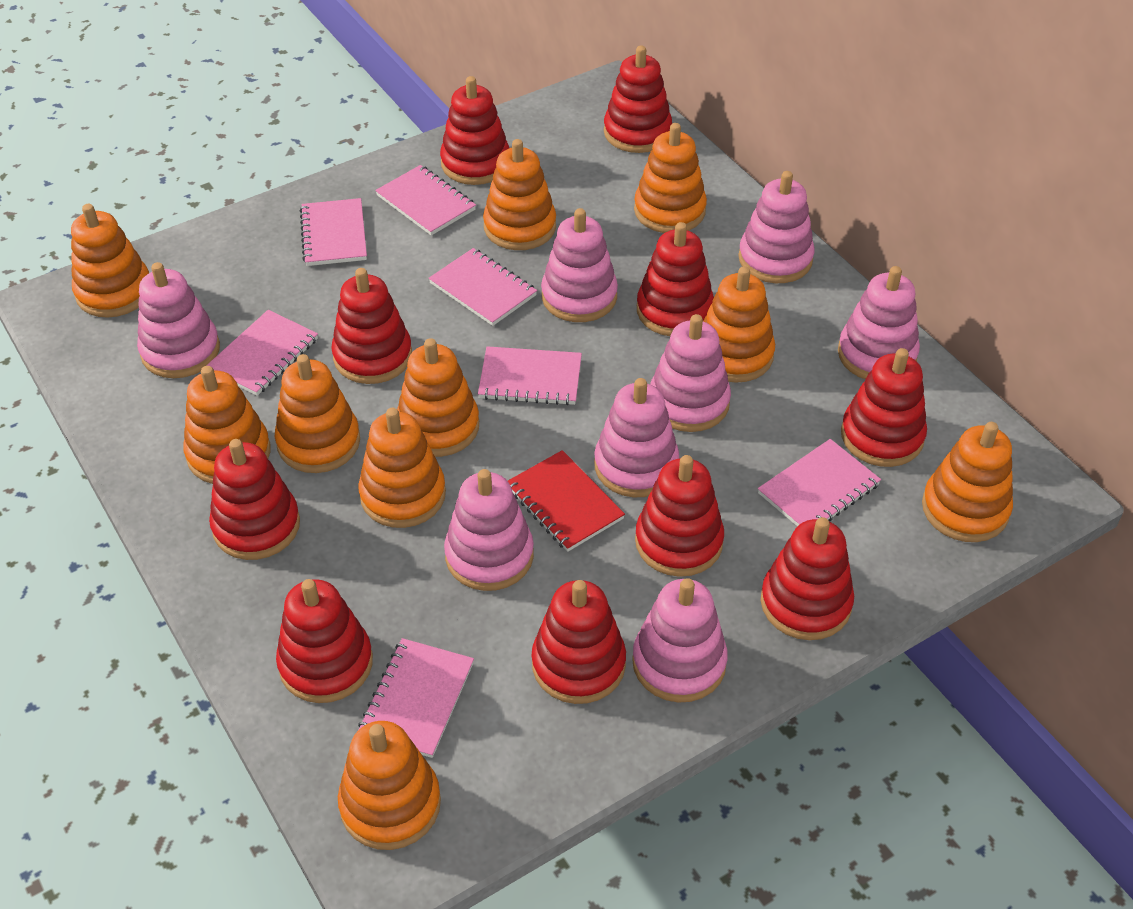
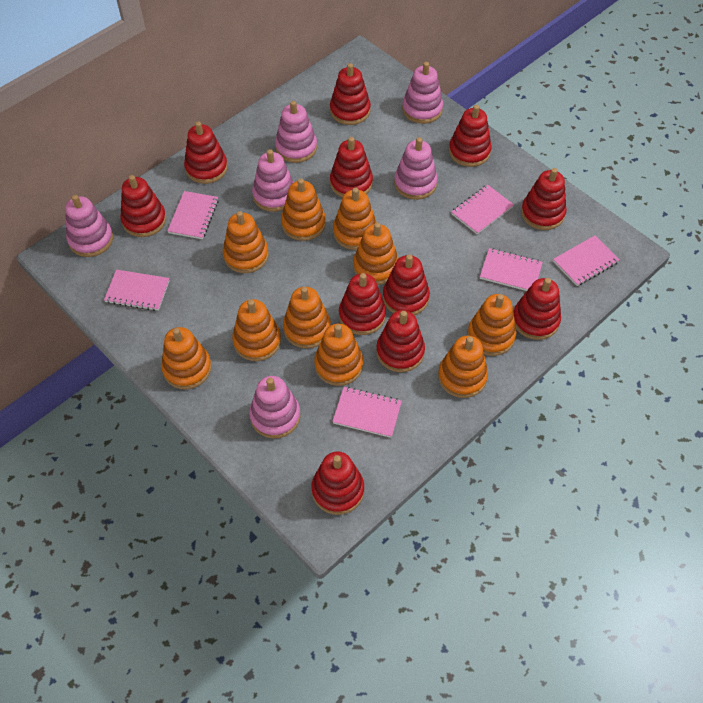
pink notebook: 7 -> 6
pink stacking toy: 8 -> 6
red notebook: 1 -> 0
red stacking toy: 10 -> 11

